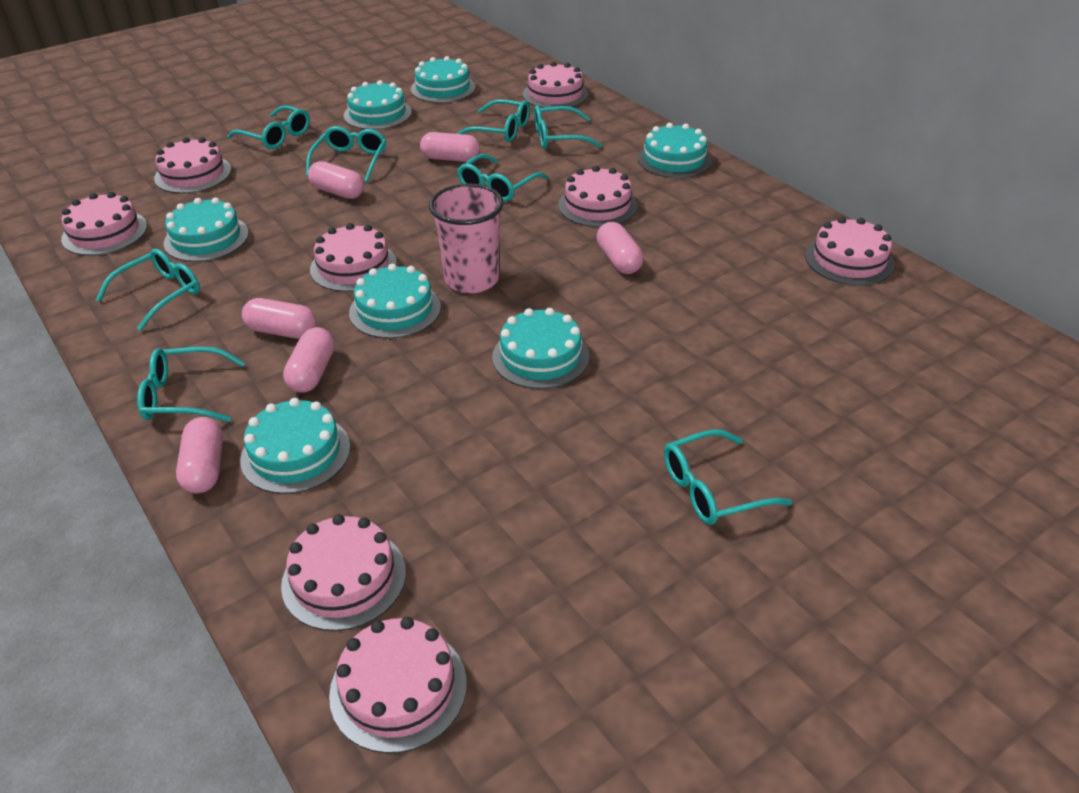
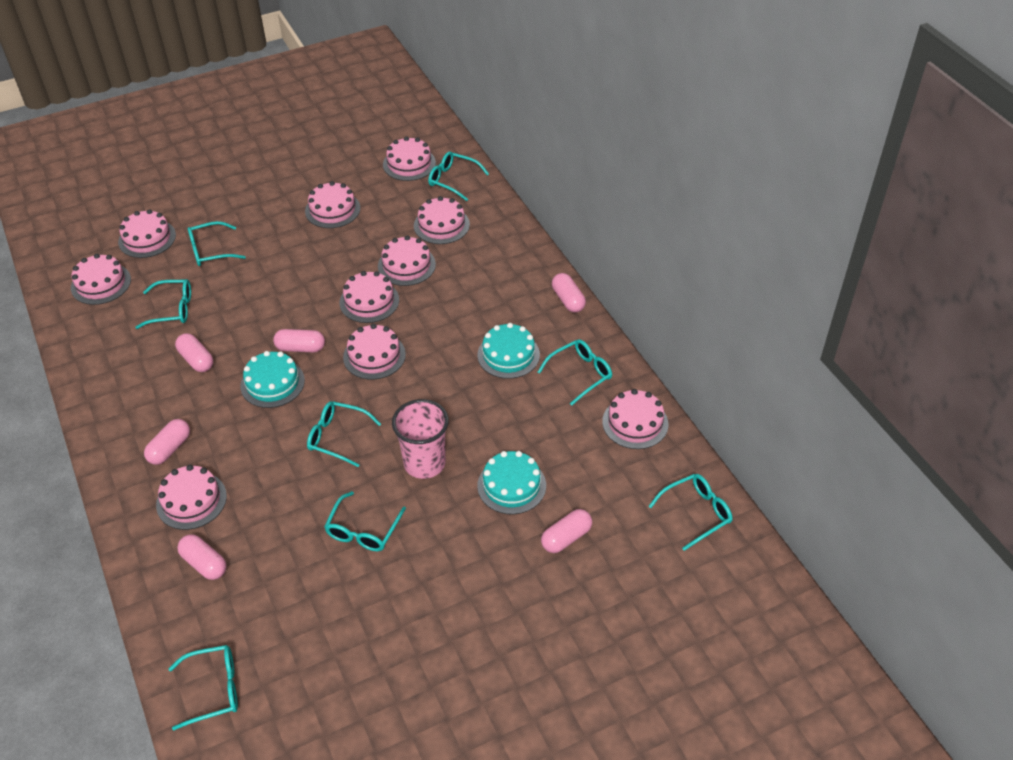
pink cake: 8 -> 10
turquoise cake: 7 -> 3

